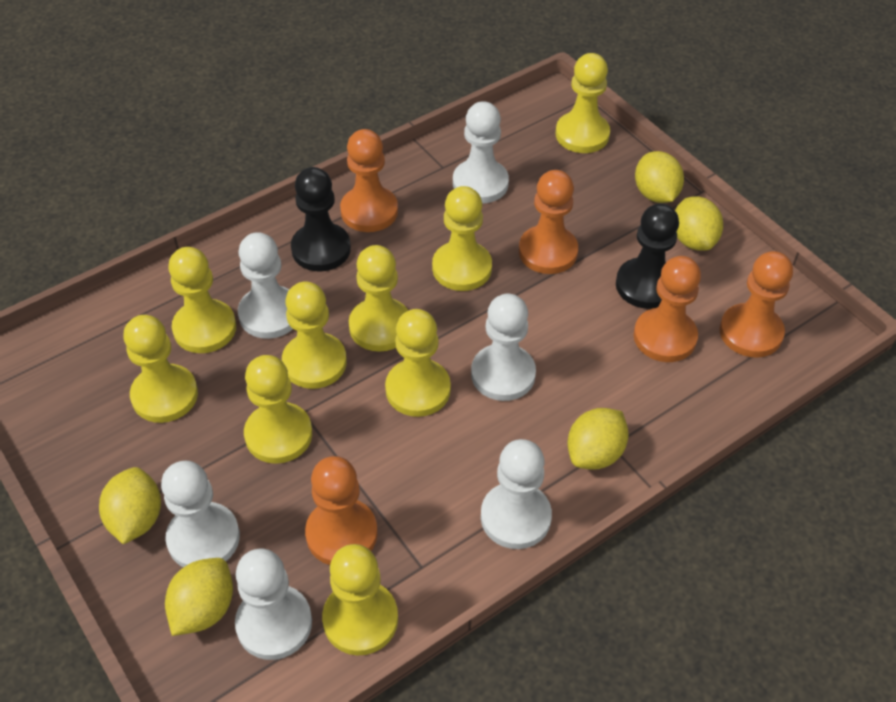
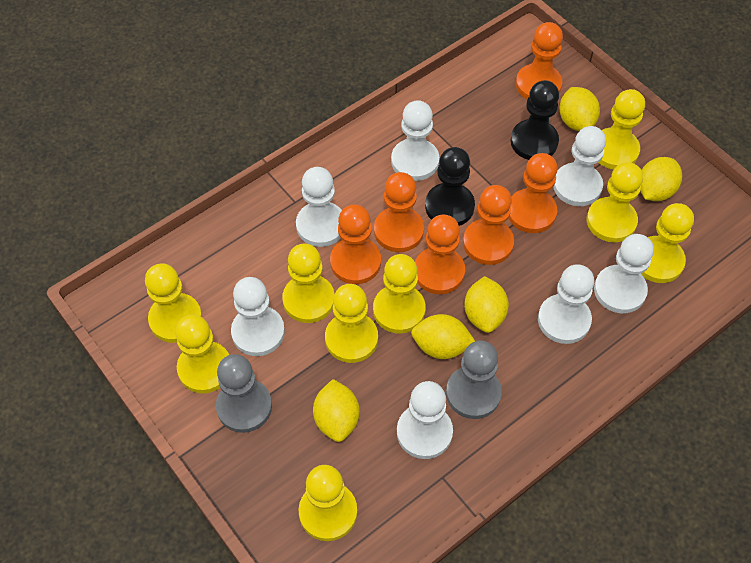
grey pawn: 0 -> 2
orange pawn: 5 -> 6
white pawn: 6 -> 7

